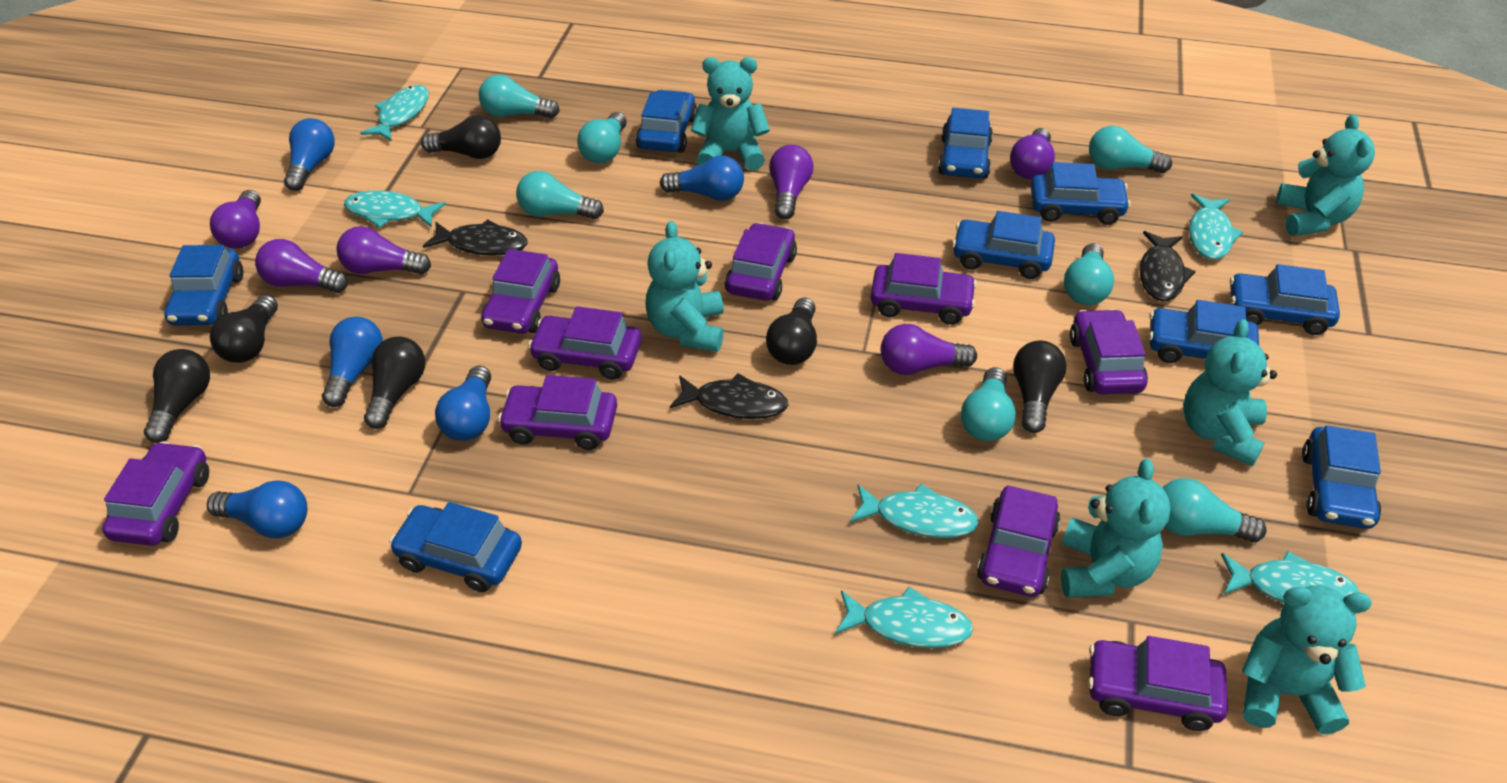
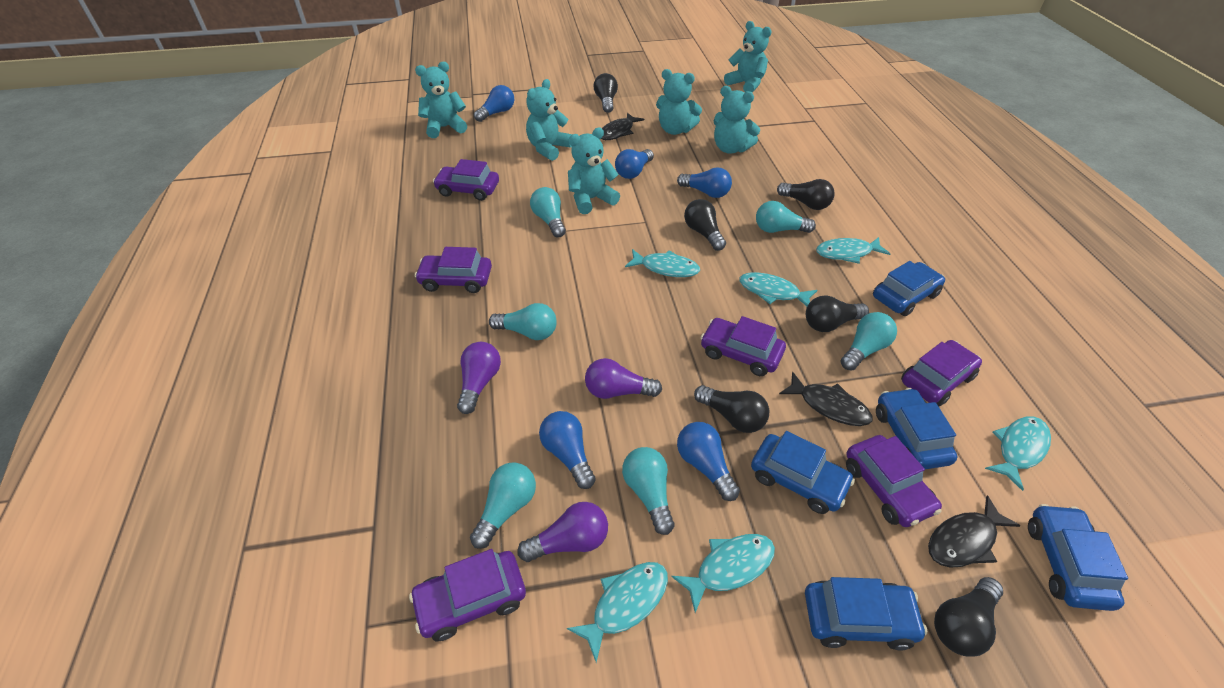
blue car: 9 -> 5
purple car: 9 -> 6
purple light bulb: 6 -> 3
turquoise light bulb: 7 -> 6

